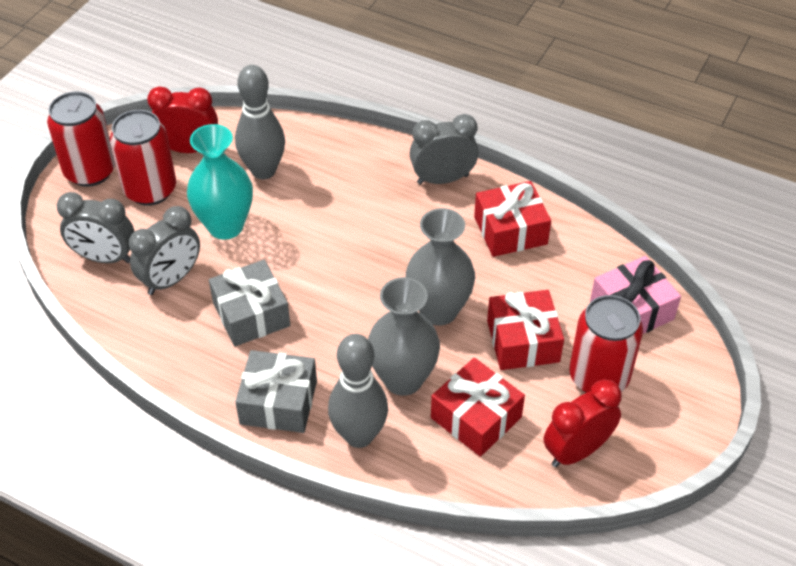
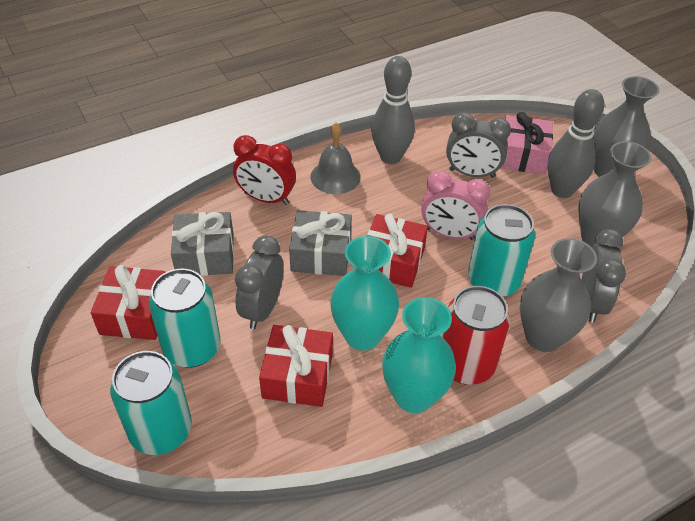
grey bell: 0 -> 1
grey vase: 2 -> 3
pink clock: 0 -> 1
red can: 3 -> 1
red clock: 2 -> 1
turquoise can: 0 -> 3
turquoise vase: 1 -> 2

